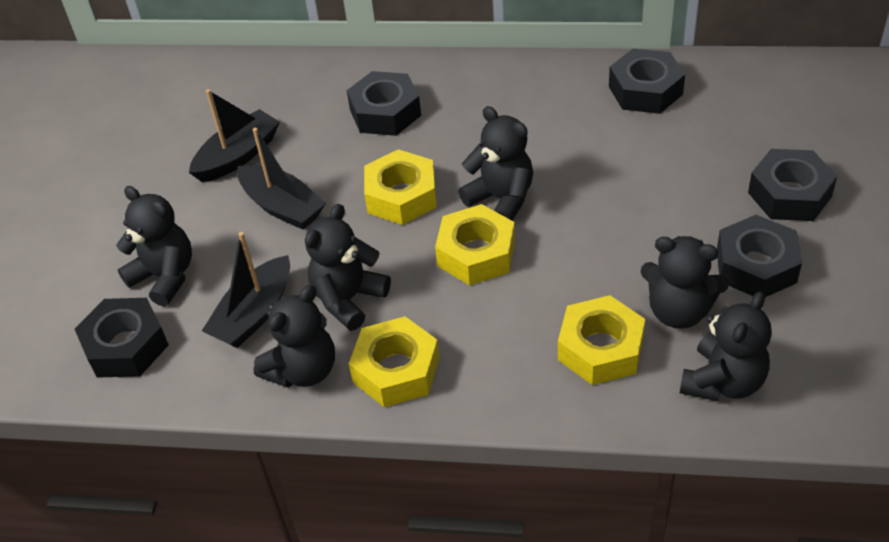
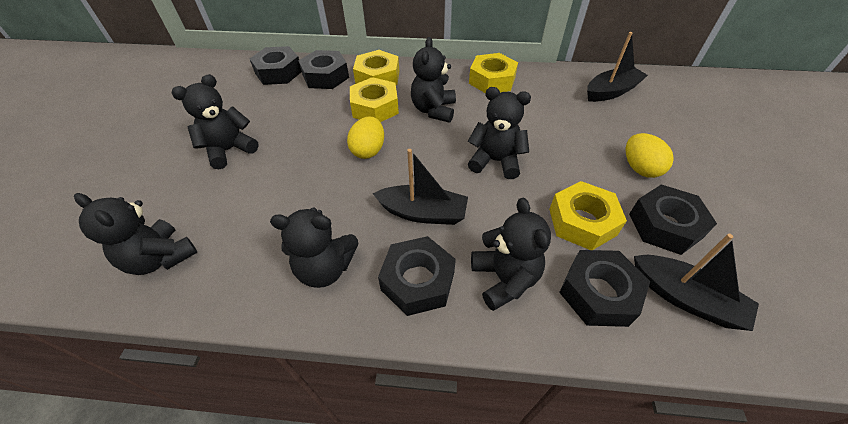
yellow egg: 0 -> 2

